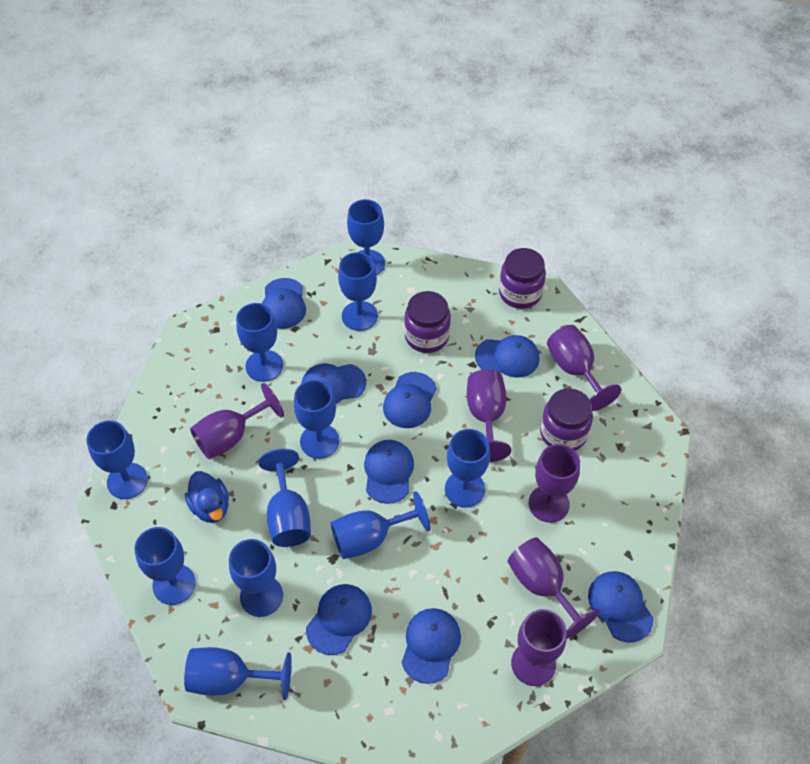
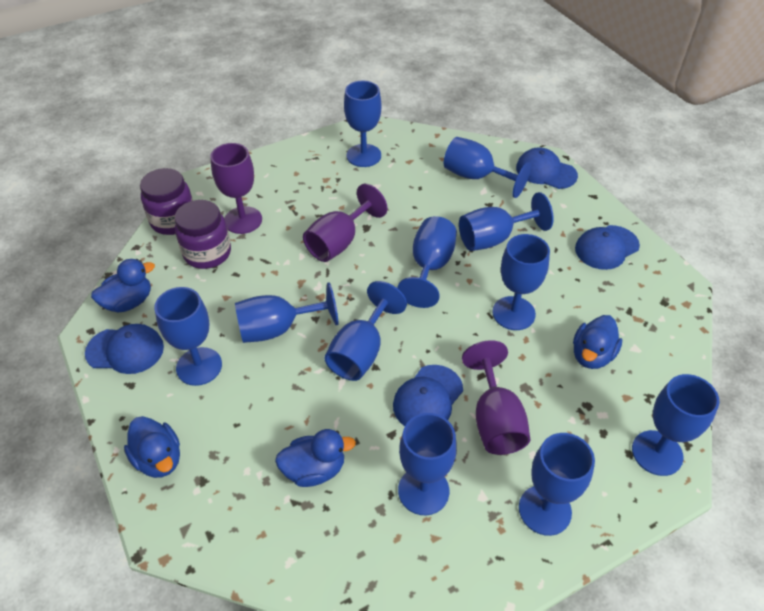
blue cap: 8 -> 4
blue duck: 1 -> 4
purple goblet: 6 -> 3
purple jar: 3 -> 2

